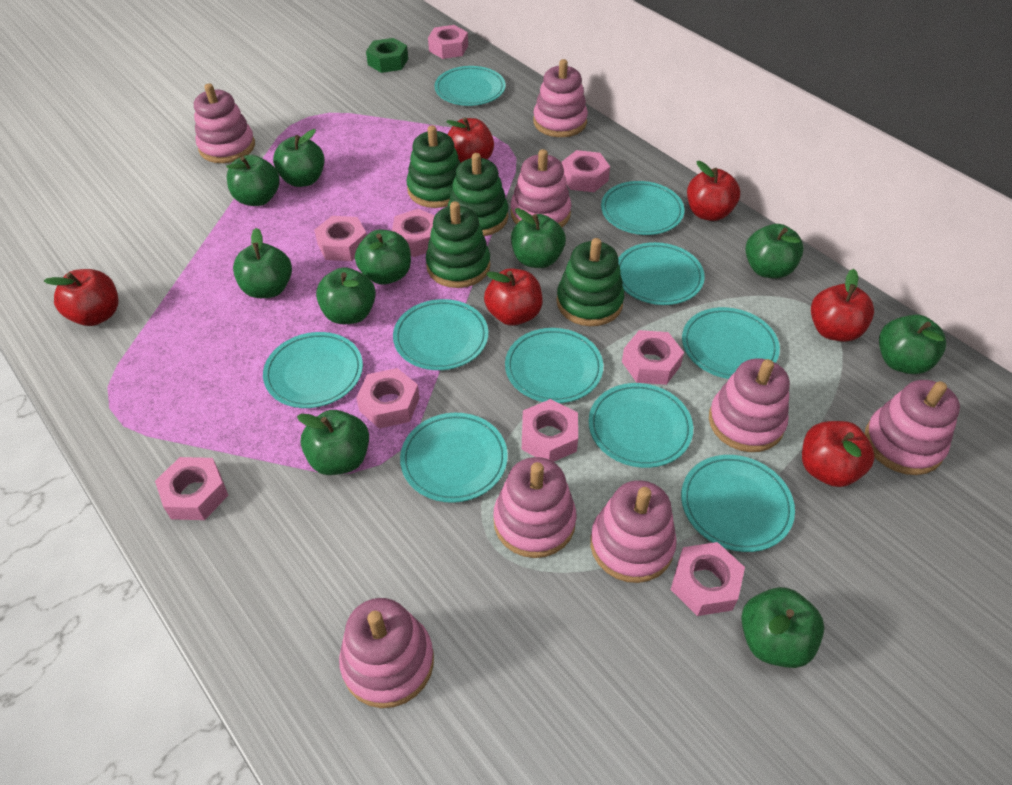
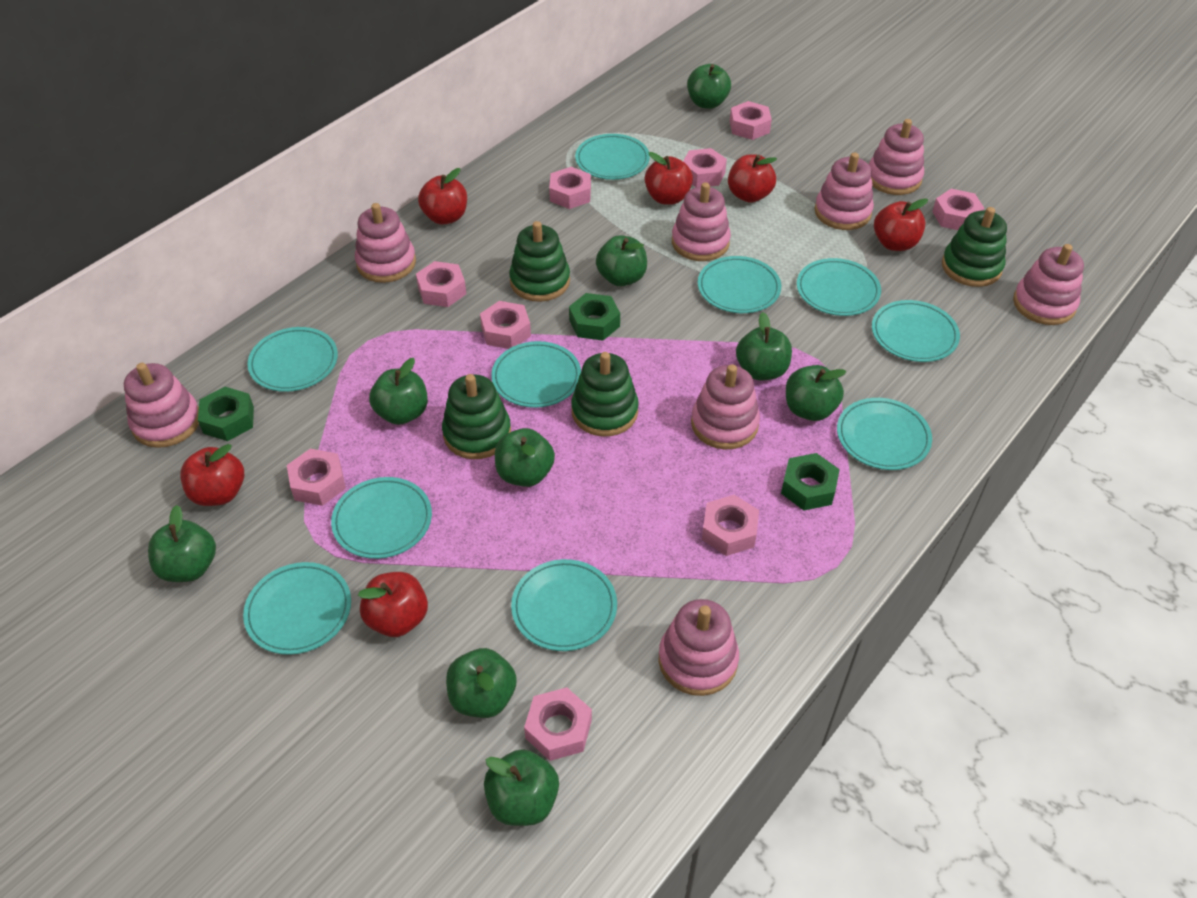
green apple: 10 -> 9
green nut: 1 -> 3

